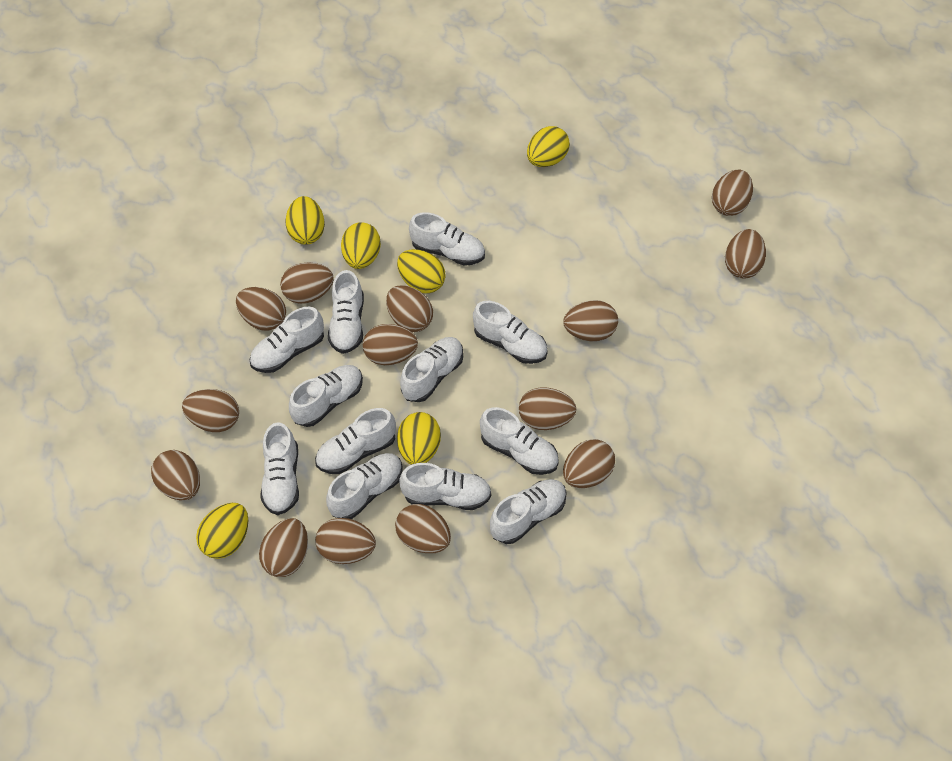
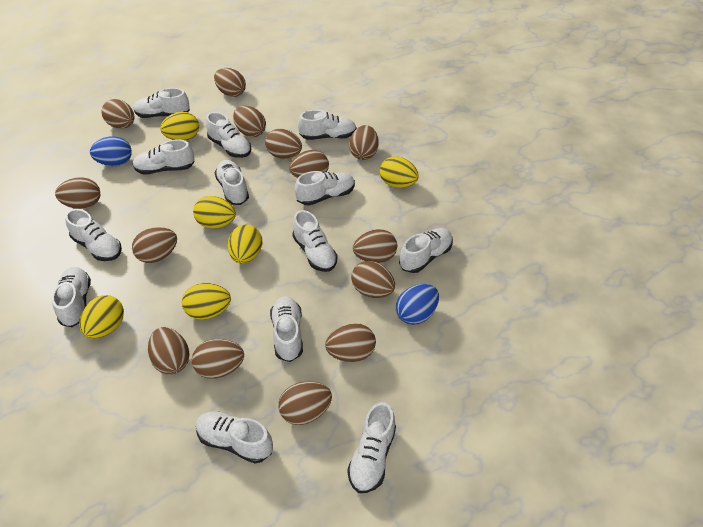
blue egg: 0 -> 2
white shoe: 12 -> 13

